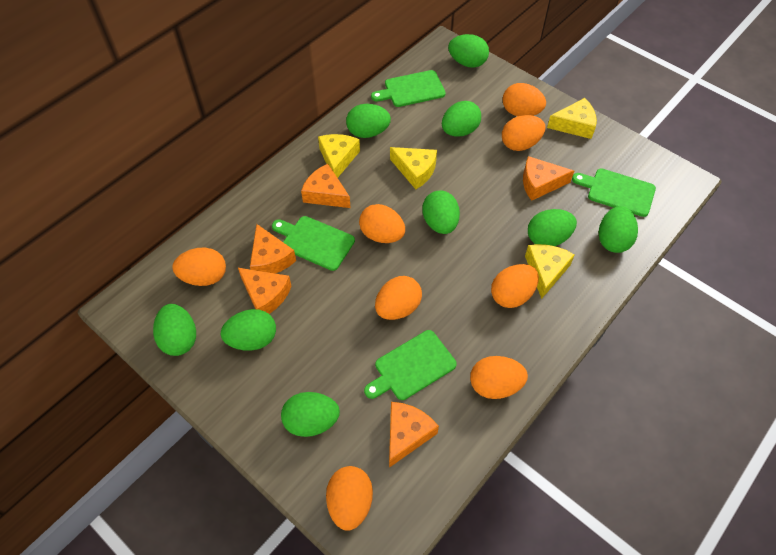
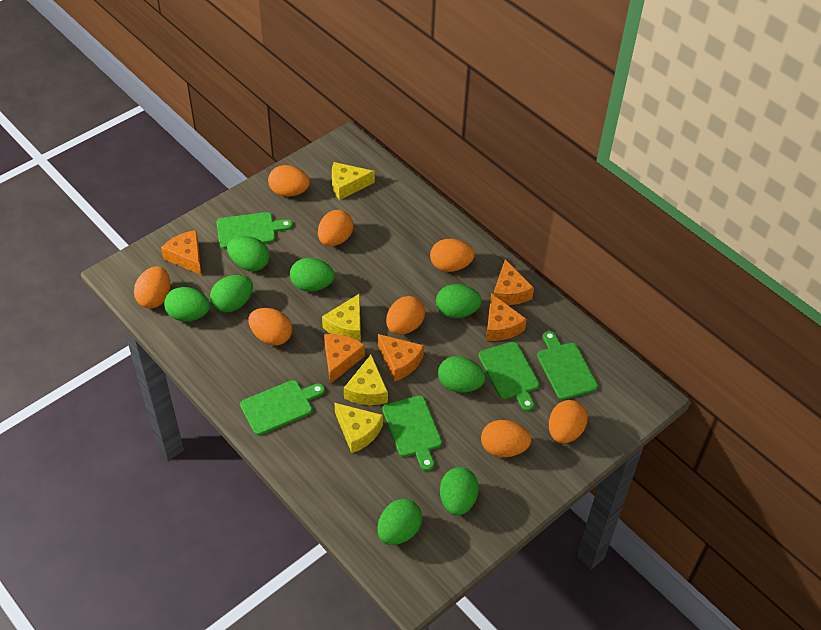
green cutting board: 4 -> 5
green egg: 9 -> 8

